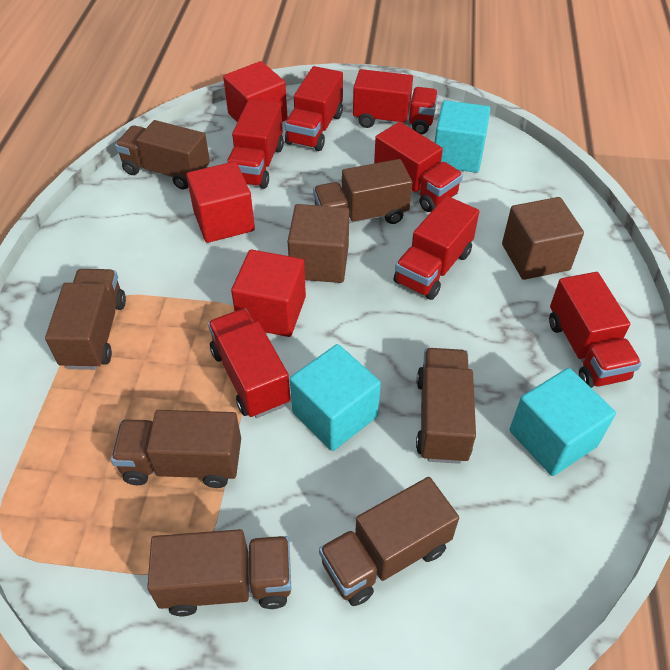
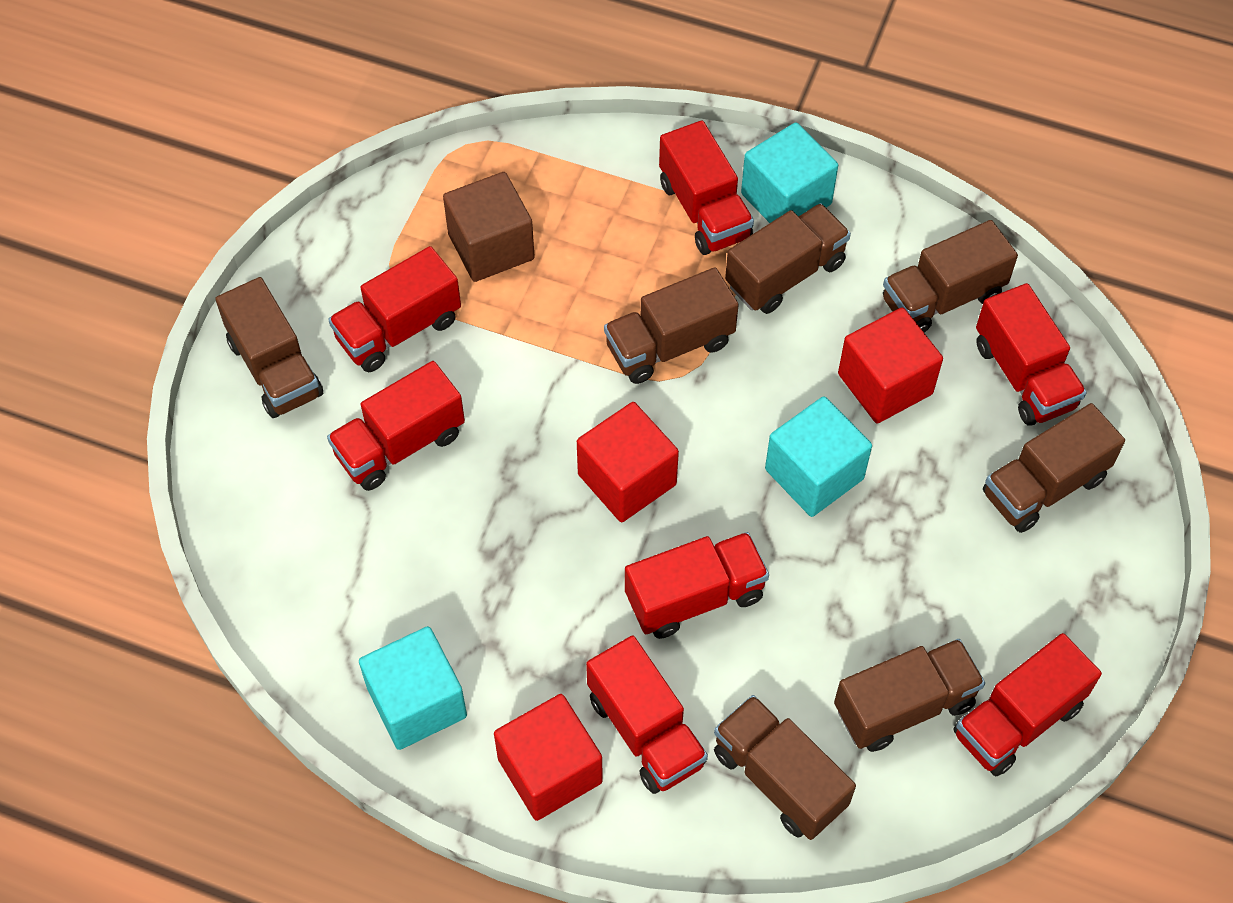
brown cube: 2 -> 1

